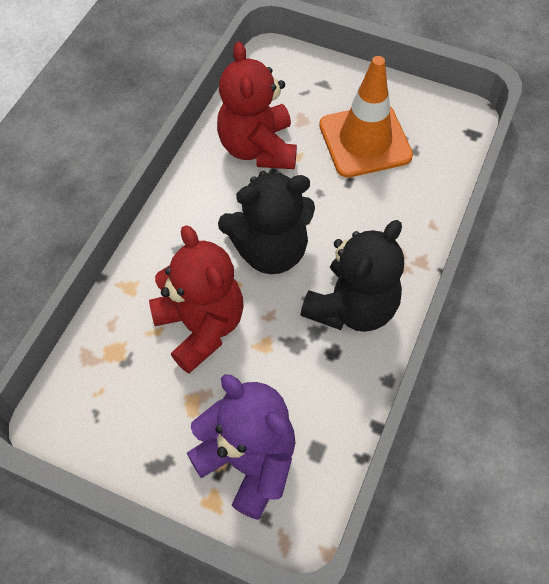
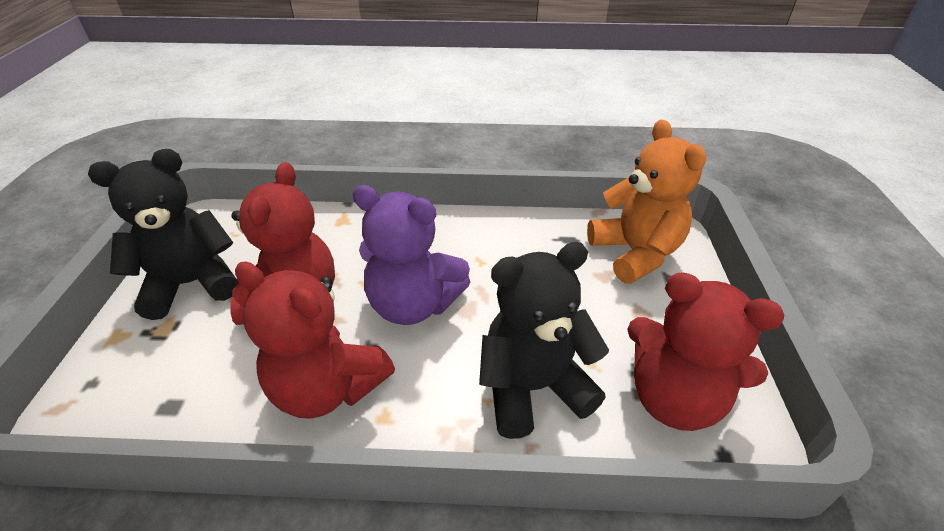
orange teddy bear: 0 -> 1
orange traffic cone: 1 -> 0
red teddy bear: 2 -> 3

